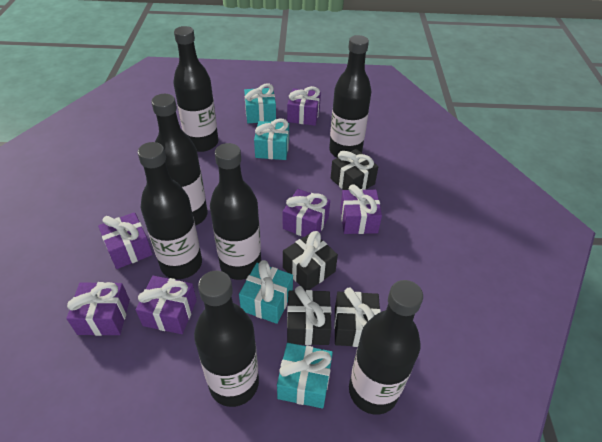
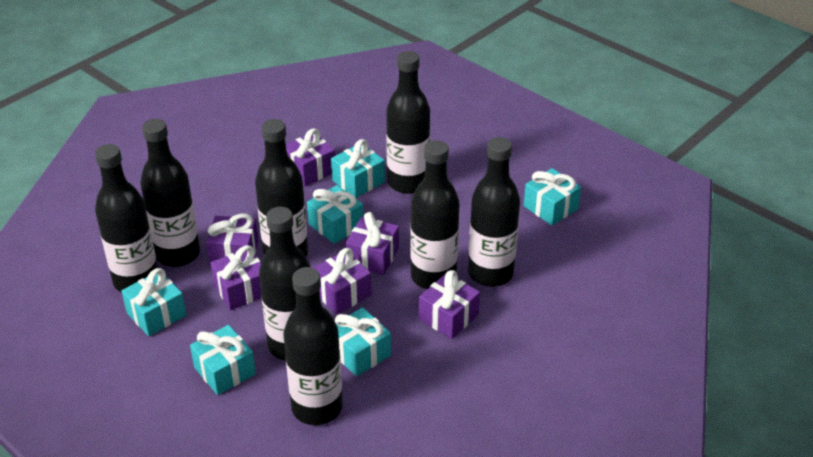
black bottle: 7 -> 8
black gift: 4 -> 0
turquoise gift: 4 -> 6

